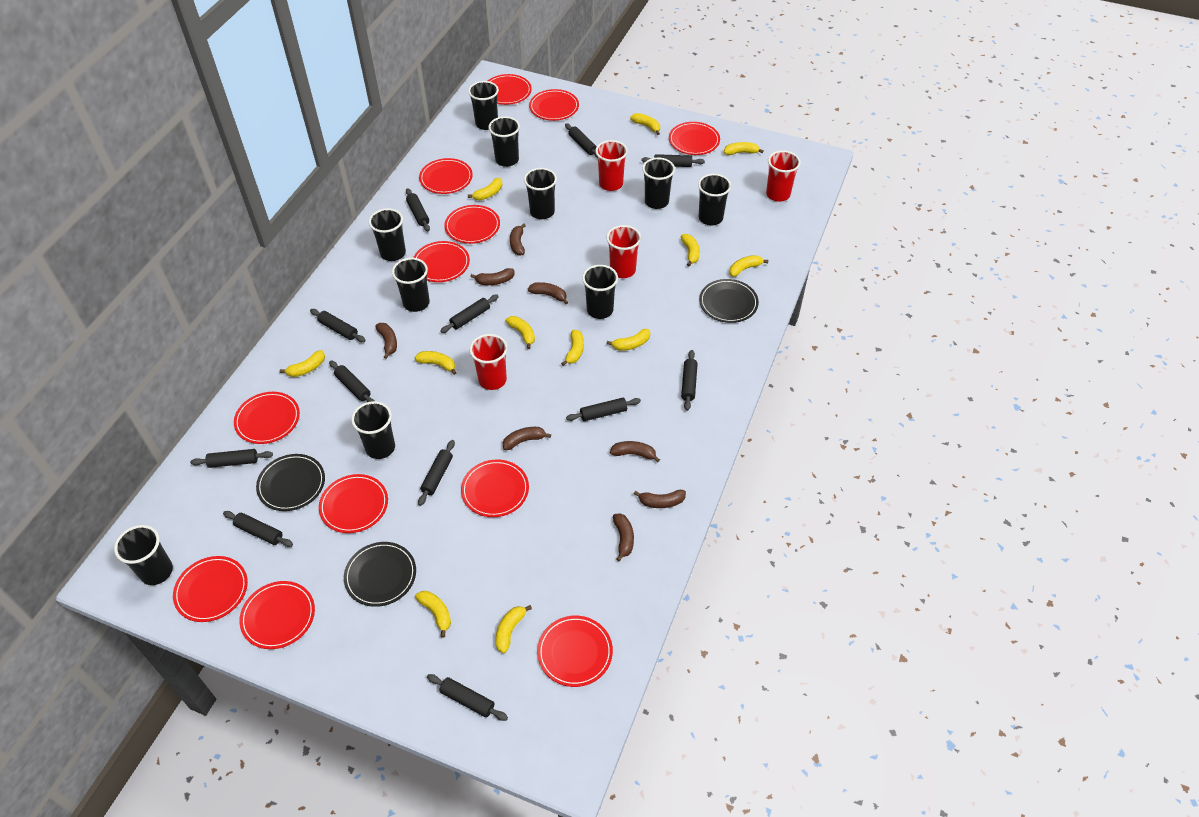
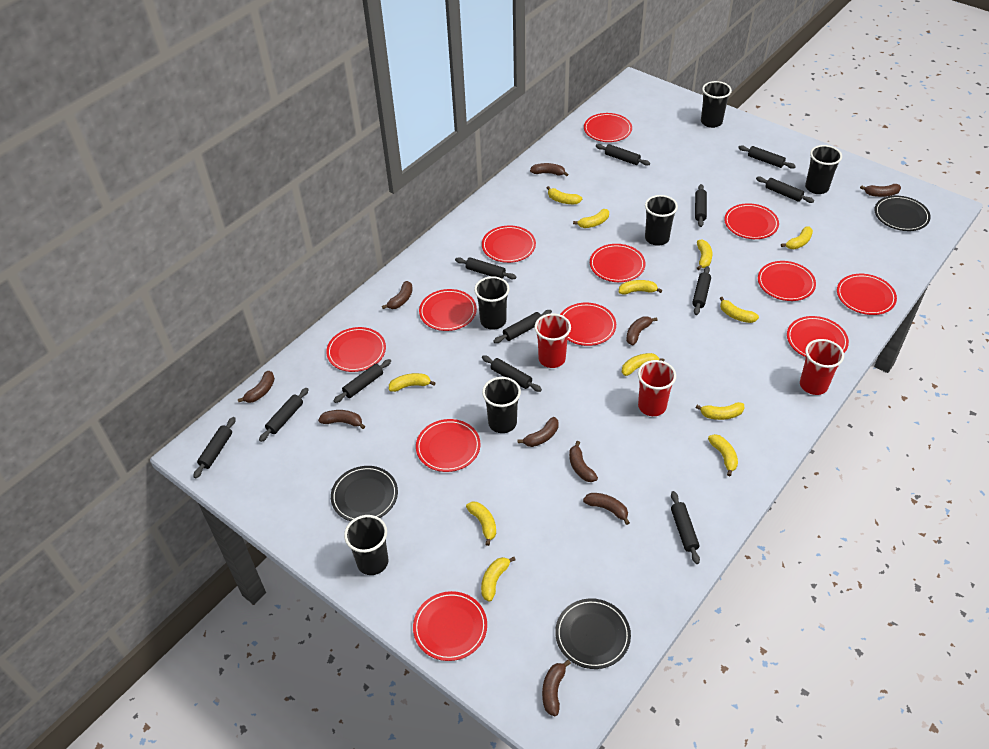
black cup: 10 -> 6
brown banana: 8 -> 10
red cup: 4 -> 3

